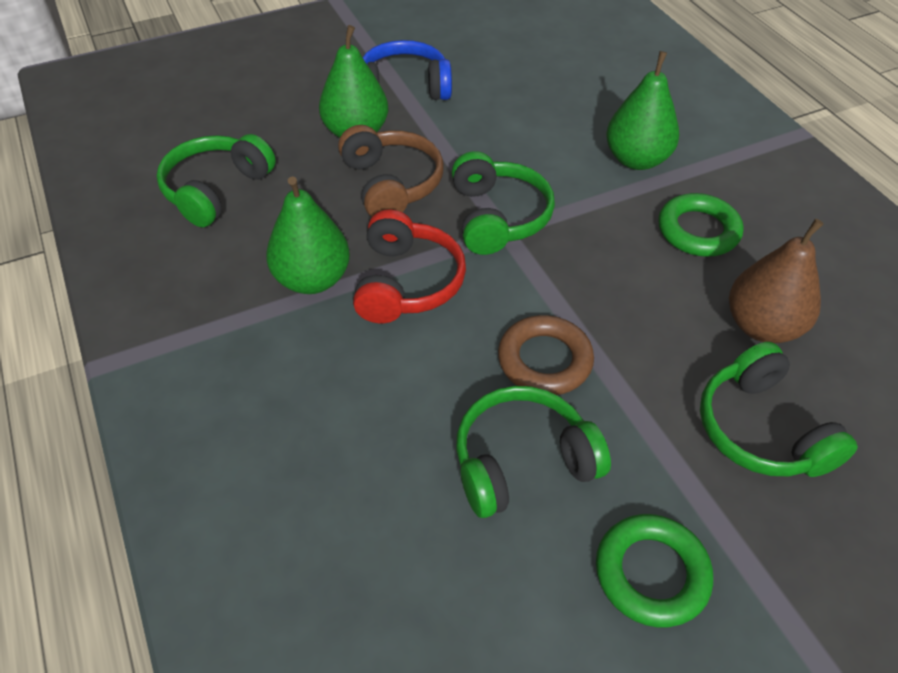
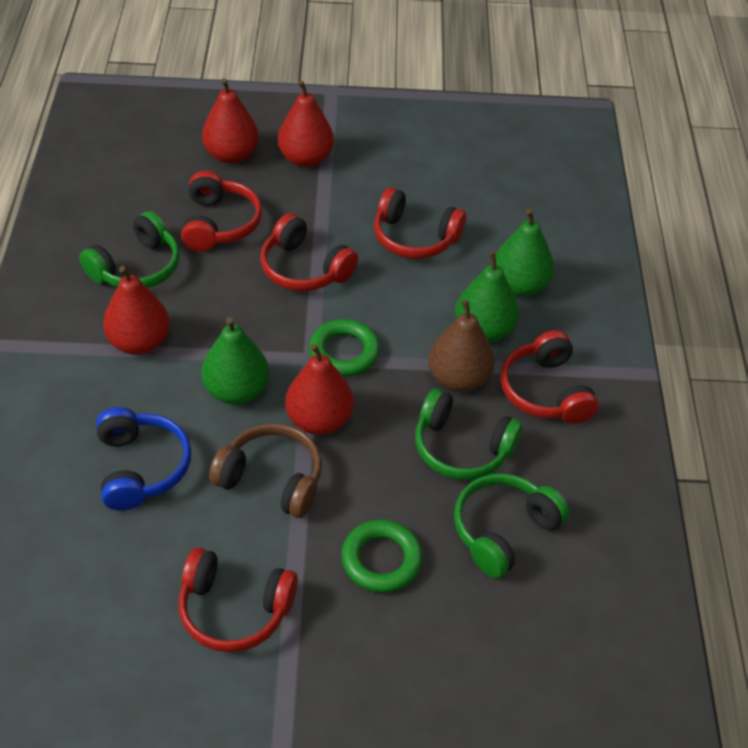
brown ring: 1 -> 0
green headphones: 4 -> 3
red headphones: 1 -> 5
red pear: 0 -> 4

